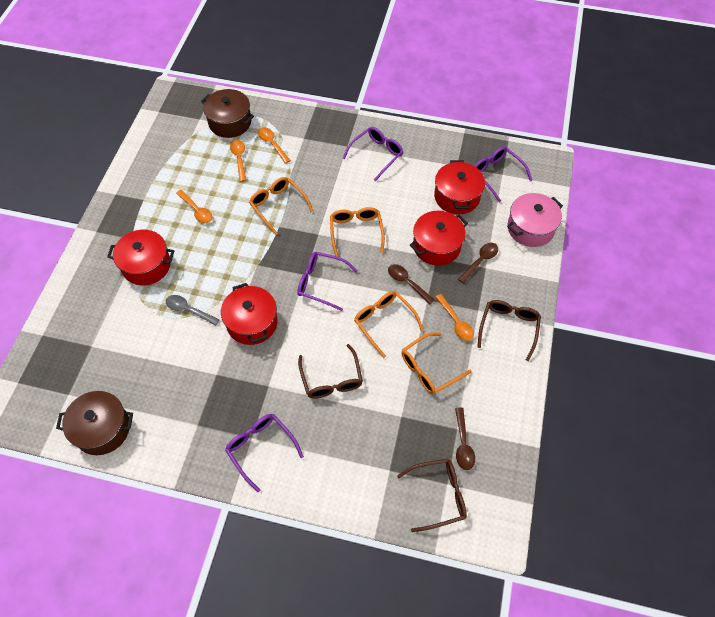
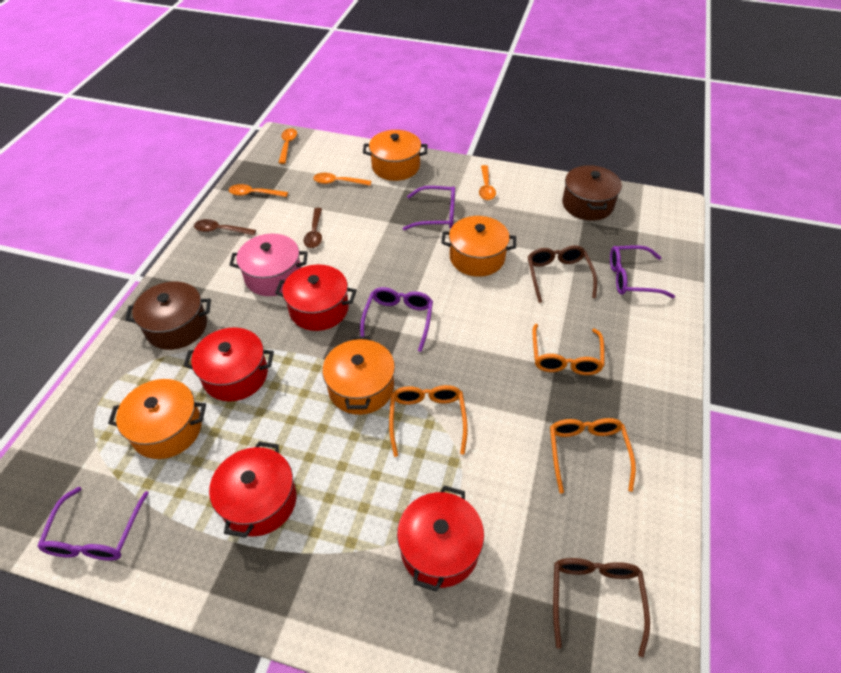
brown glasses: 3 -> 2
brown spoon: 3 -> 2
grey spoon: 1 -> 0
orange glasses: 4 -> 3
orange pot: 0 -> 4

